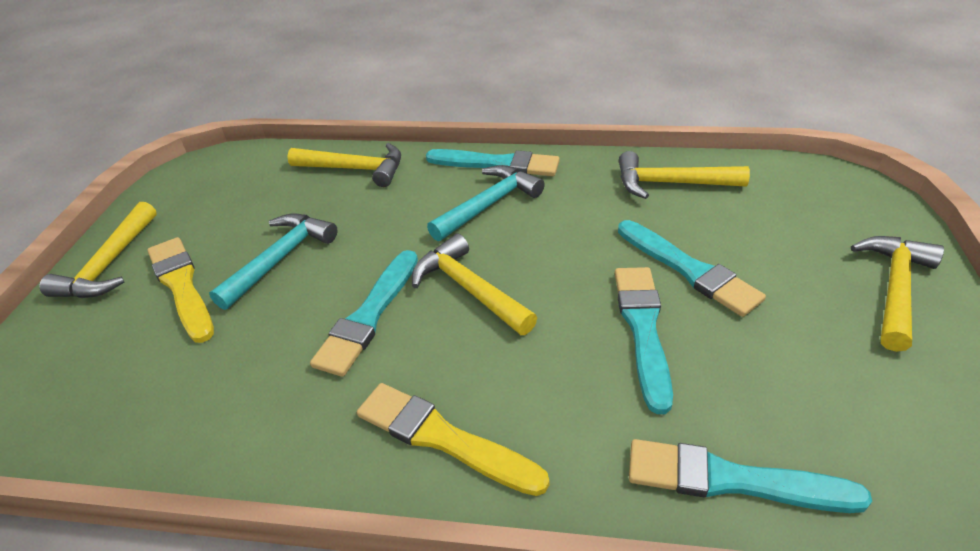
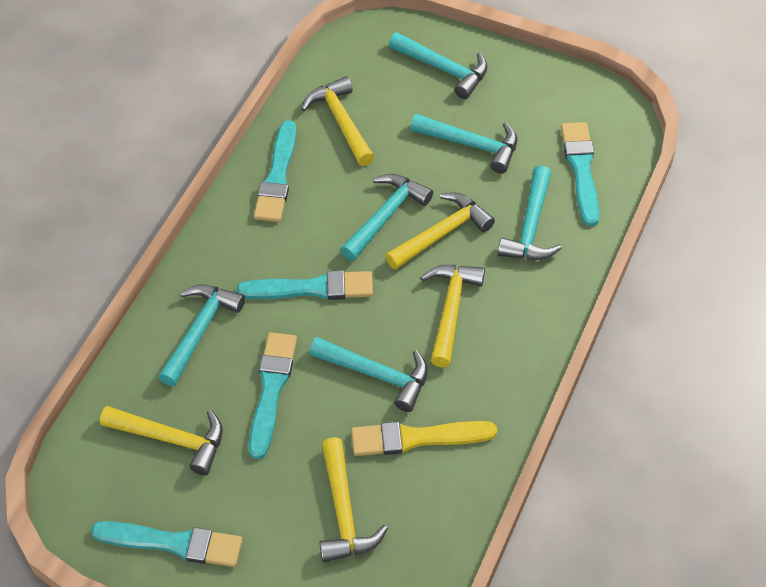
turquoise hammer: 2 -> 6
yellow brush: 2 -> 1

